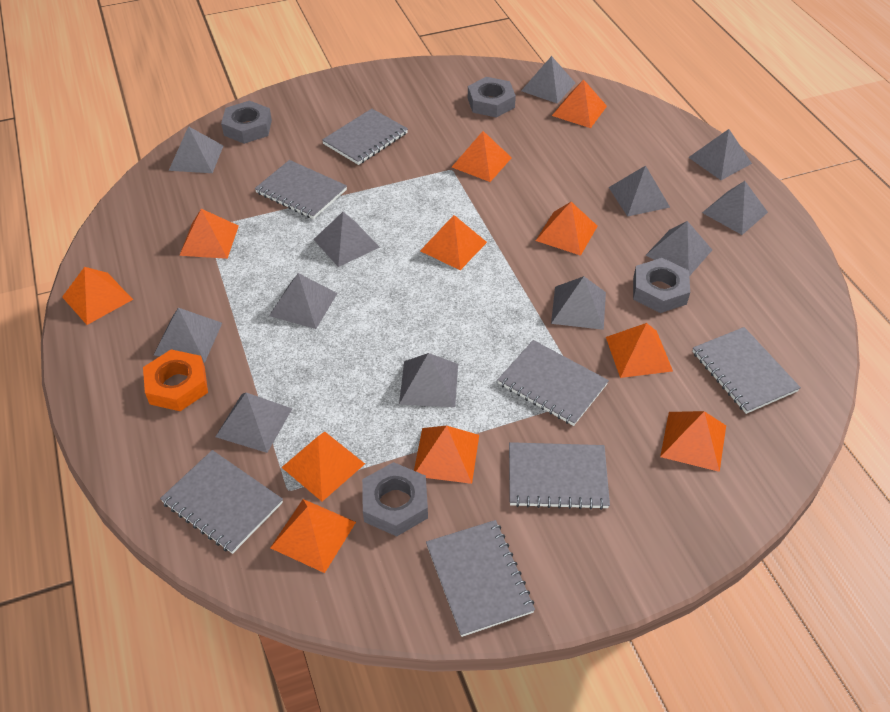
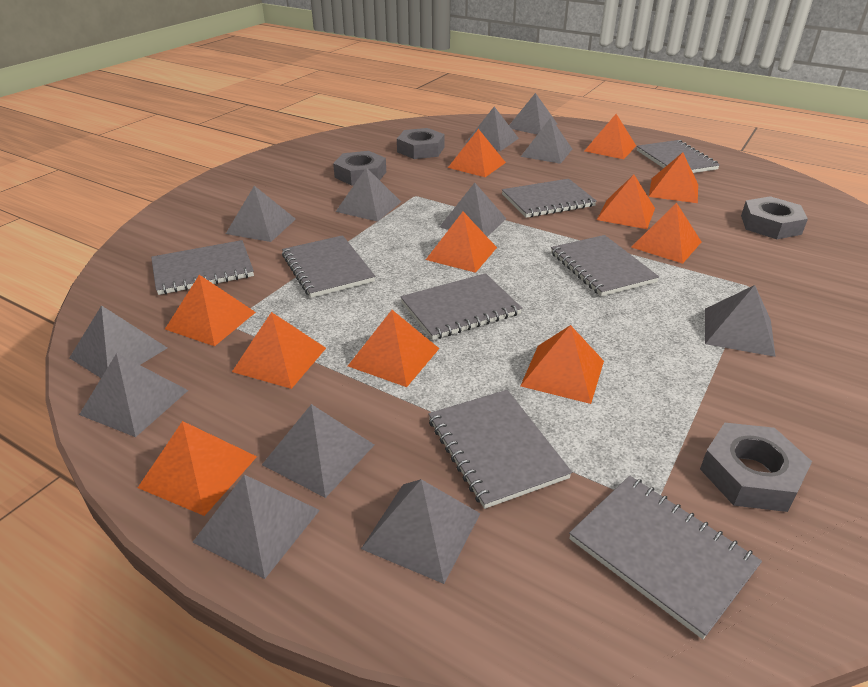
grey notebook: 7 -> 8
orange nut: 1 -> 0

